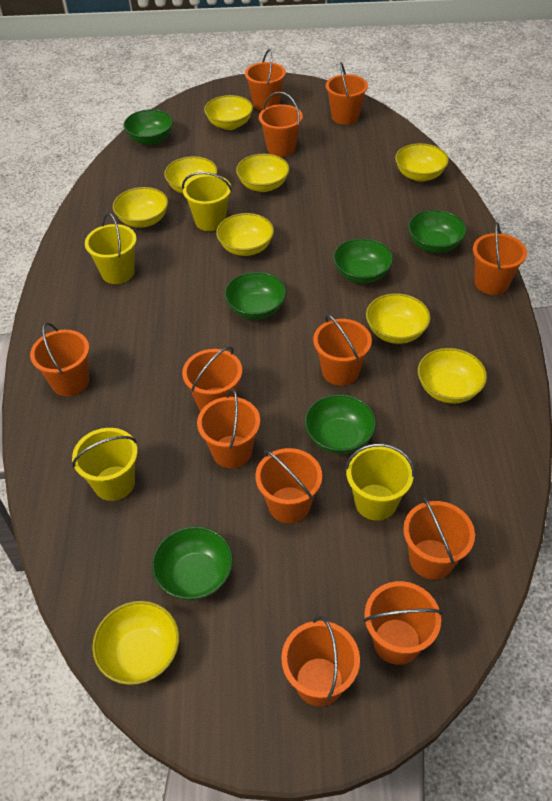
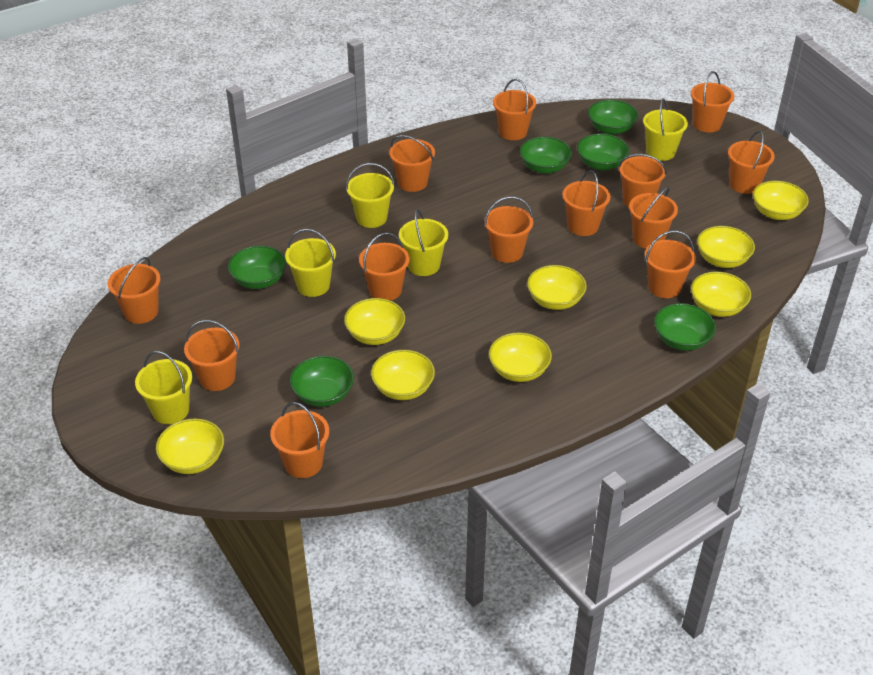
orange bucket: 12 -> 13
yellow bowl: 9 -> 8
yellow bucket: 4 -> 5

